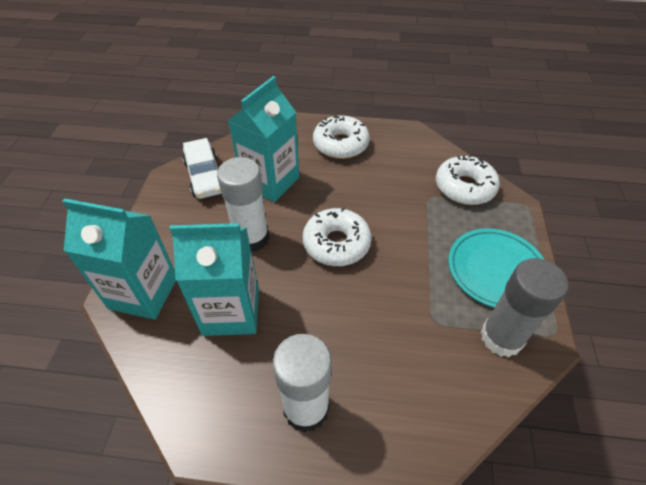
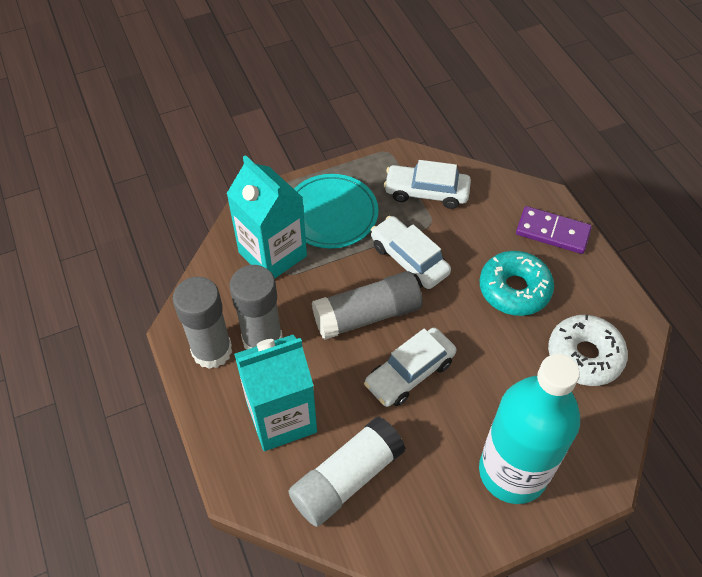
grey glue stick: 1 -> 3
purple domino: 0 -> 1
turquoise bottle: 0 -> 1
turquoise carton: 3 -> 2
turquoise donut: 0 -> 1
white car: 1 -> 3
white donut: 3 -> 1
white glue stick: 2 -> 1

